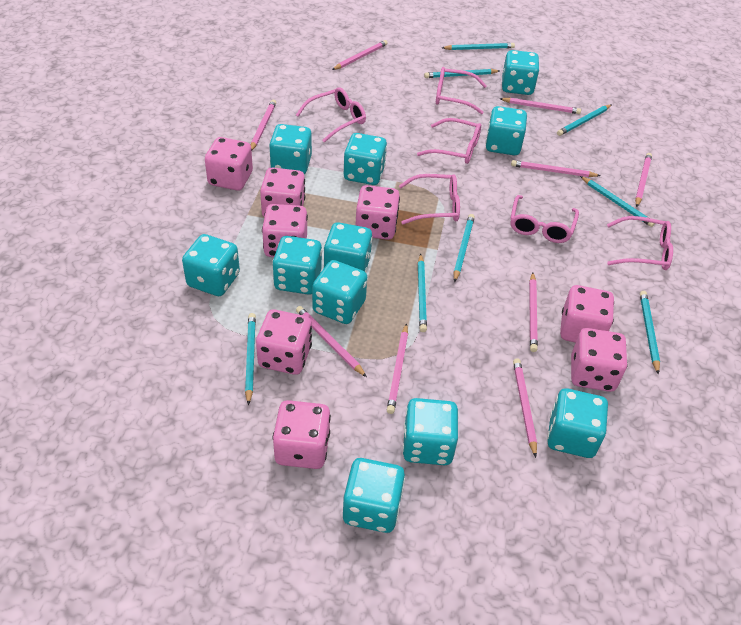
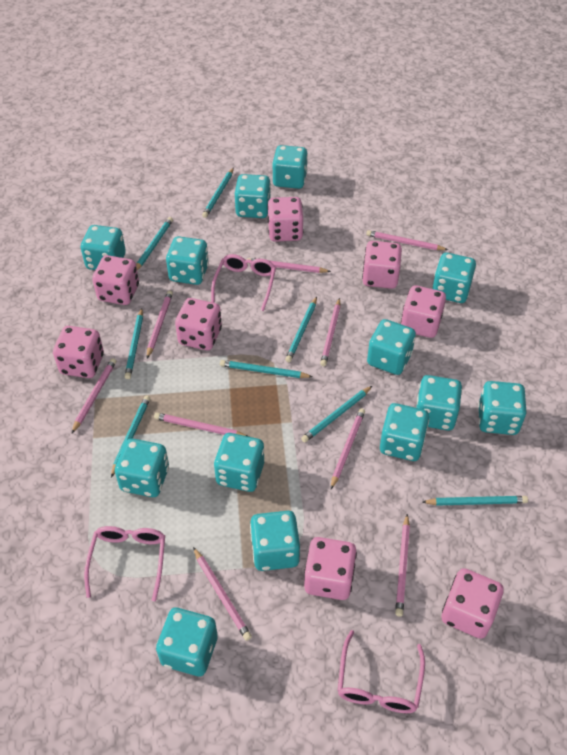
pink glasses: 6 -> 3
turquoise dice: 11 -> 13

